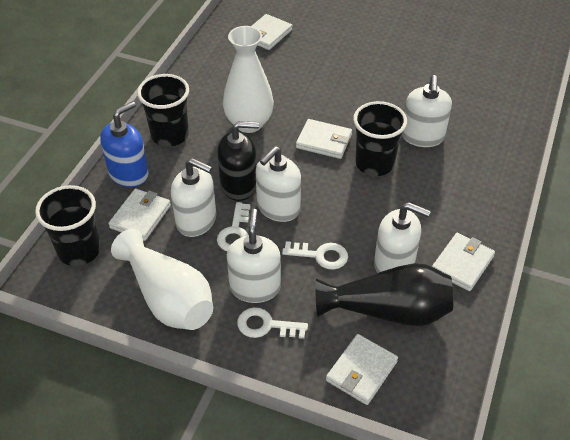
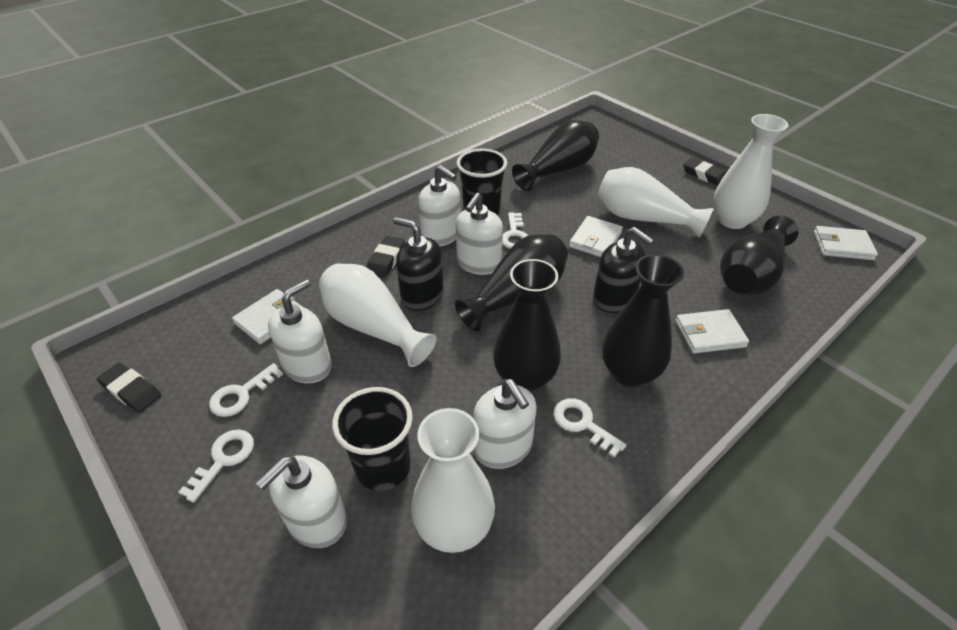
black cup: 3 -> 2
black eraser: 0 -> 3
black soap dispenser: 1 -> 2
black vase: 1 -> 5
blue soap dispenser: 1 -> 0
white key: 3 -> 4
white vase: 2 -> 4
white wallet: 5 -> 4

